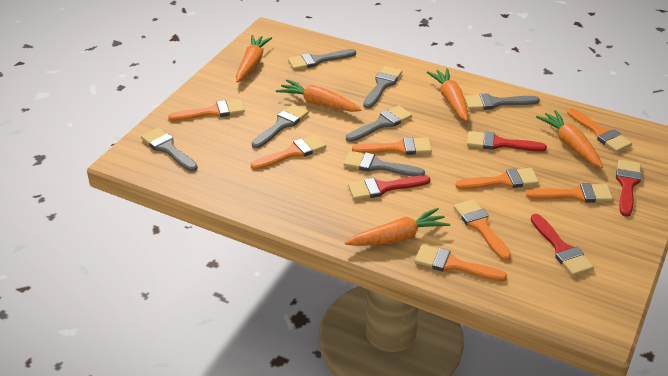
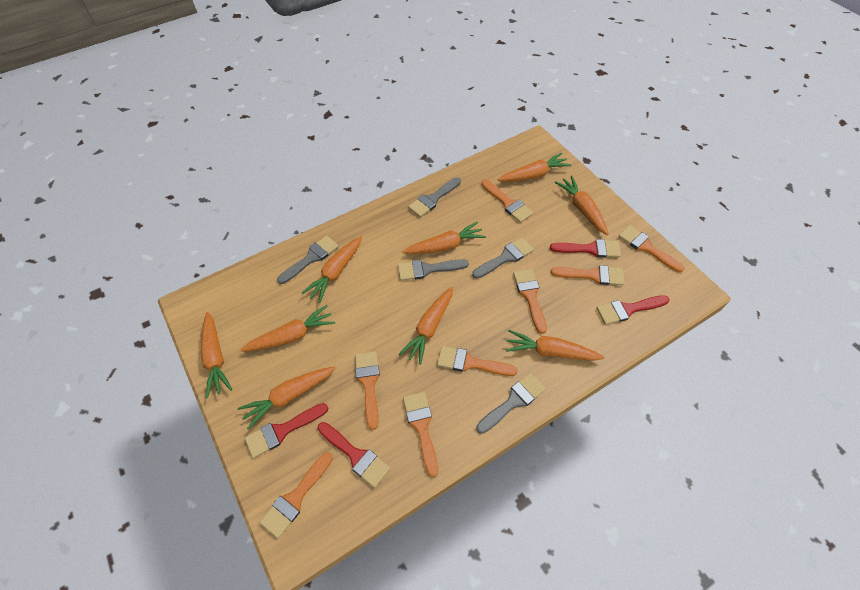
grey brush: 7 -> 5
orange carrot: 5 -> 9

